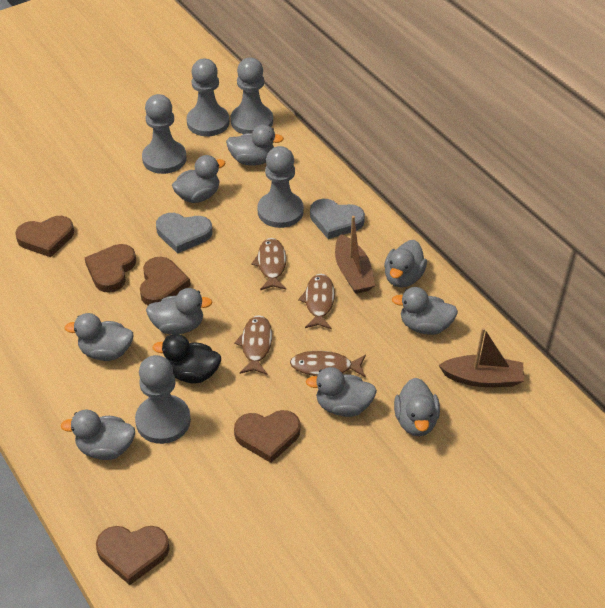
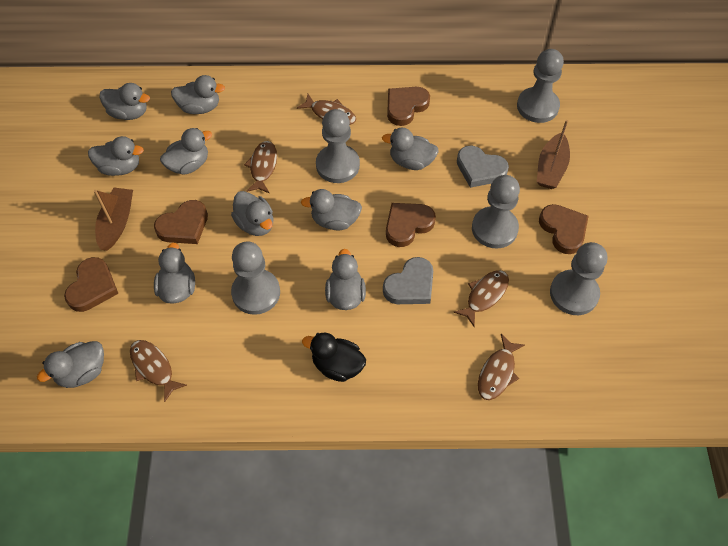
brown fish: 4 -> 5
grey duck: 9 -> 10

